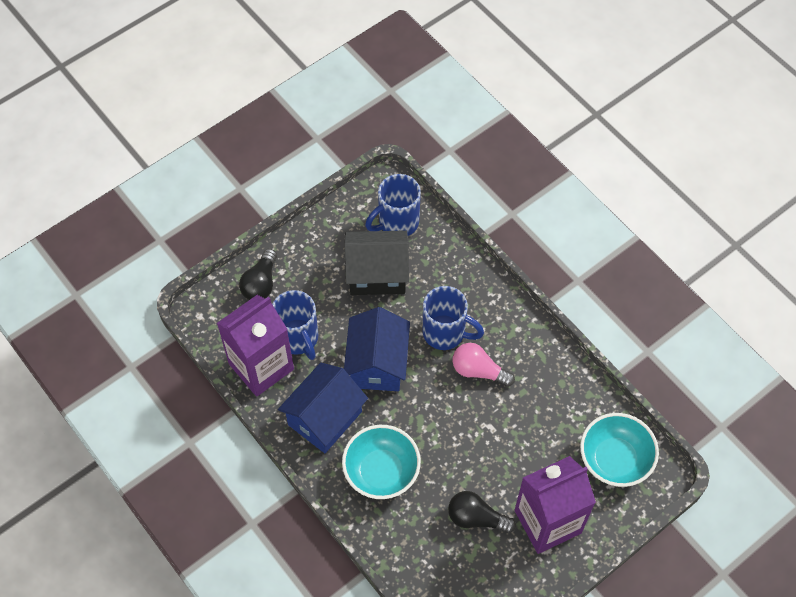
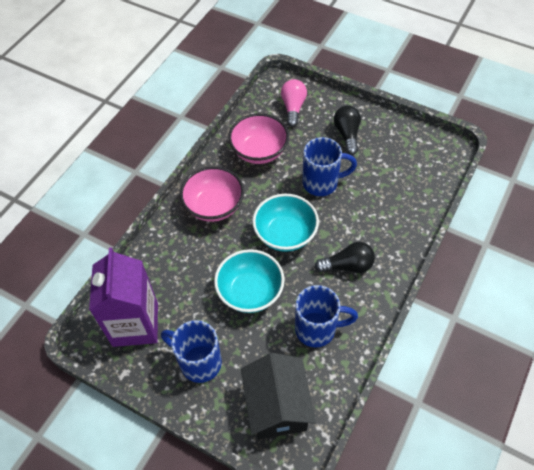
blue house: 2 -> 0
pink bowl: 0 -> 2
purple carton: 2 -> 1

